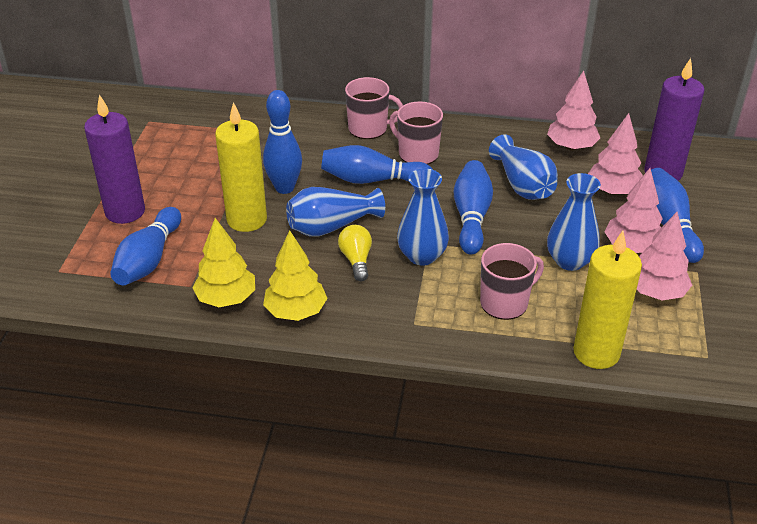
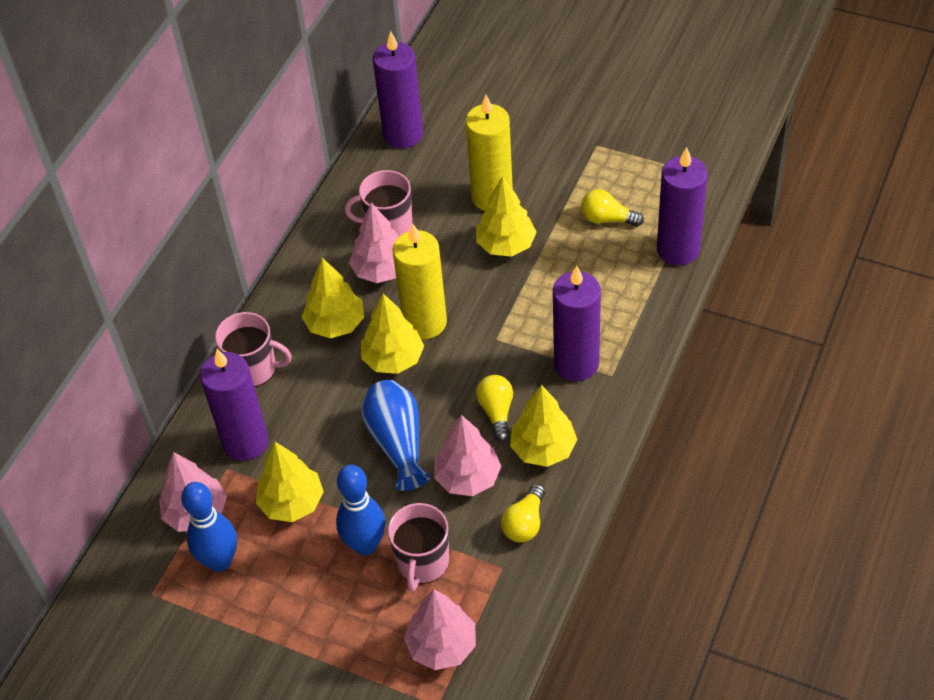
blue bowling pin: 5 -> 2
blue vase: 4 -> 1
purple candle: 2 -> 4
yellow light bulb: 1 -> 3
yellow tree: 2 -> 5

